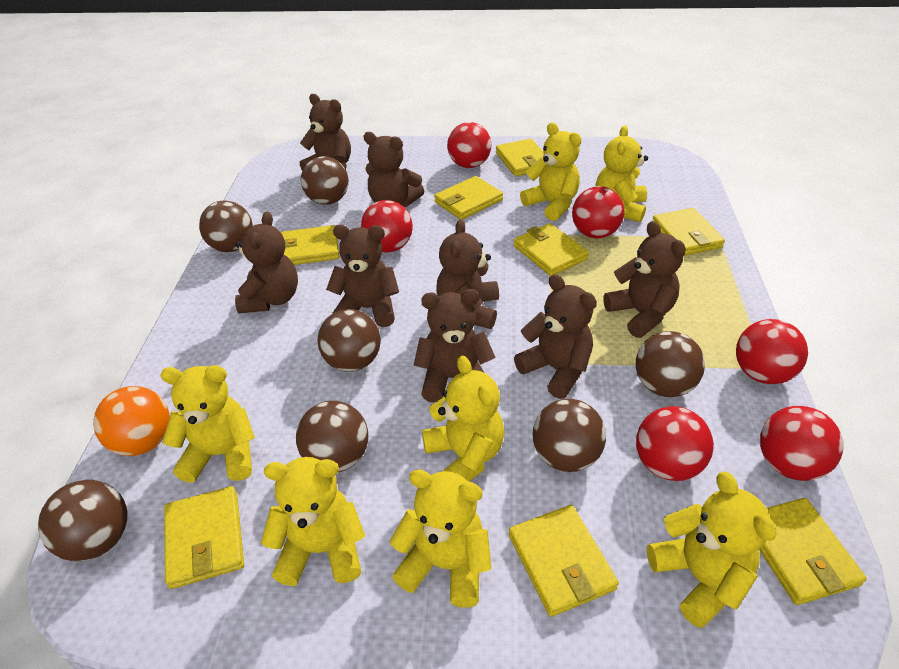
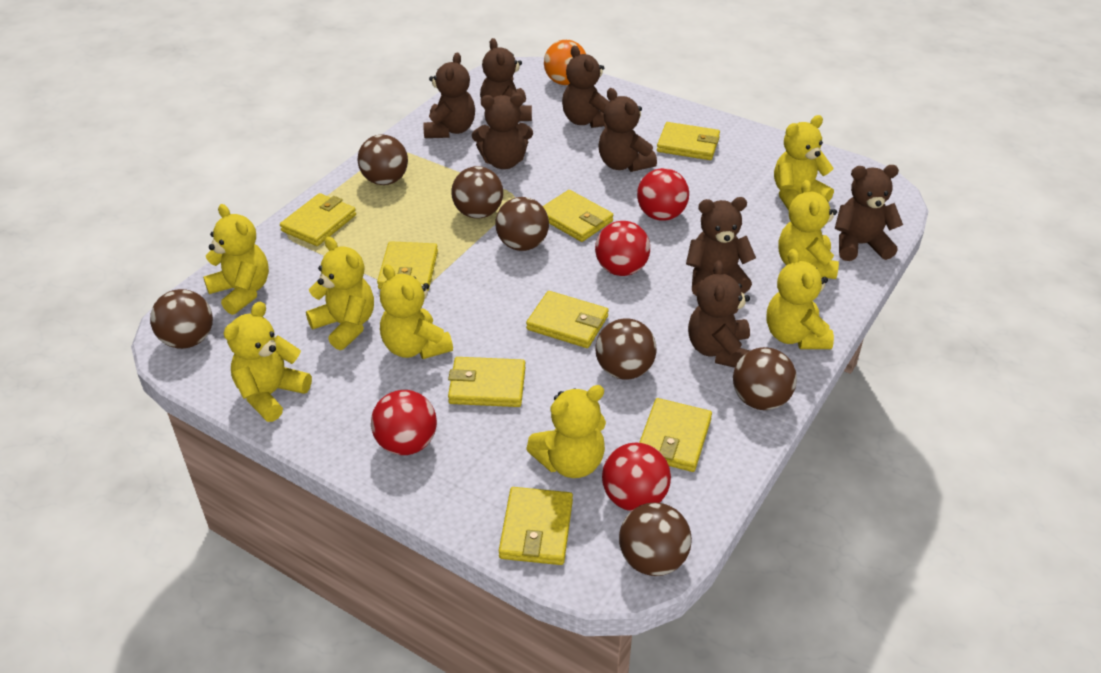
red ball: 6 -> 4
yellow teddy bear: 7 -> 8

